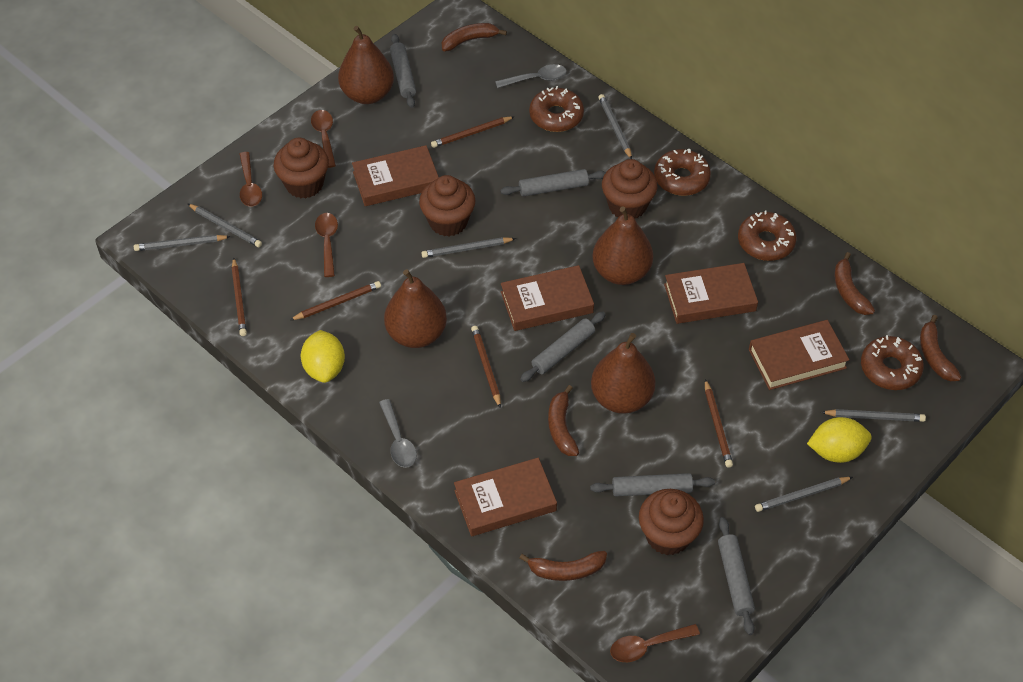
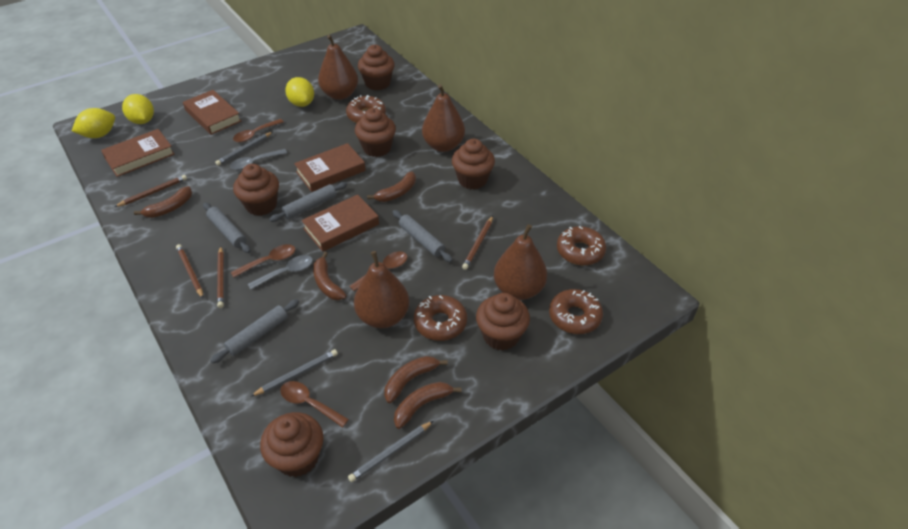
brown book: 5 -> 4
brown cupcake: 4 -> 6
brown pencil: 5 -> 4
grey pencil: 6 -> 3
grey rolling pin: 5 -> 4
yellow lemon: 2 -> 3

